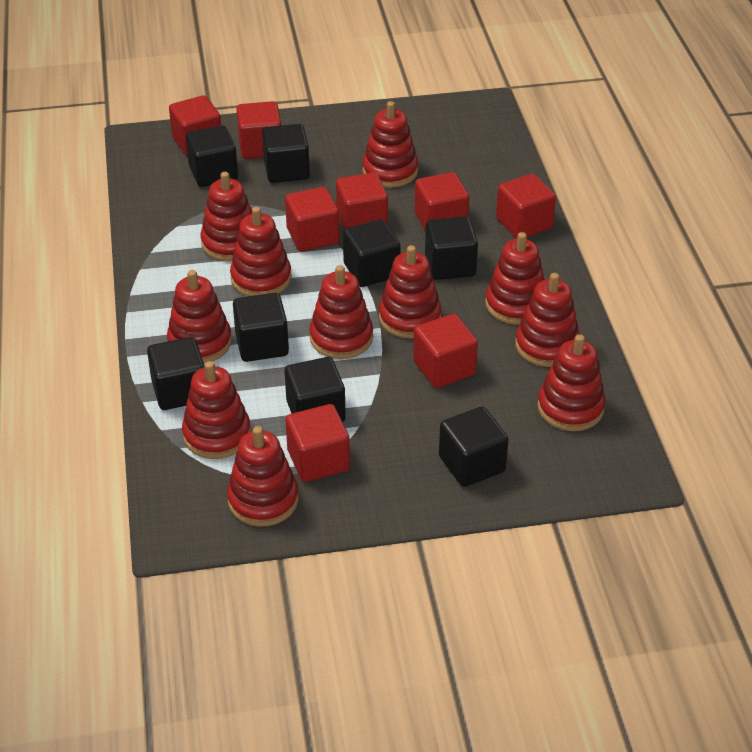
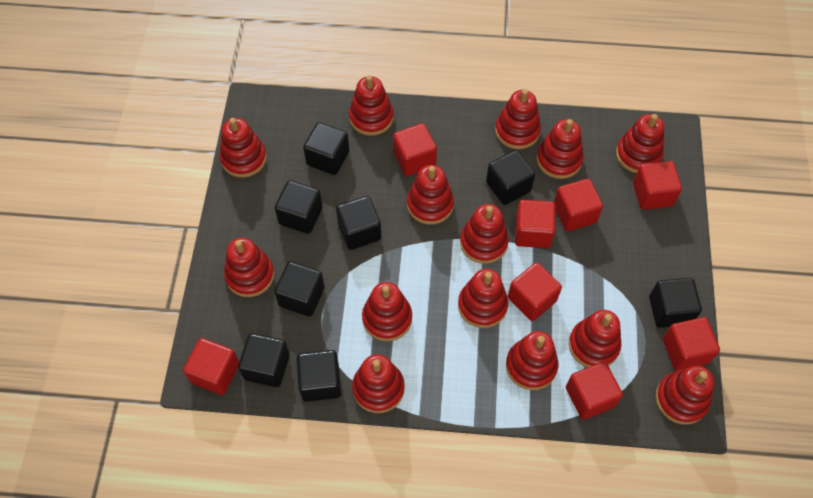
red stacking toy: 11 -> 14

